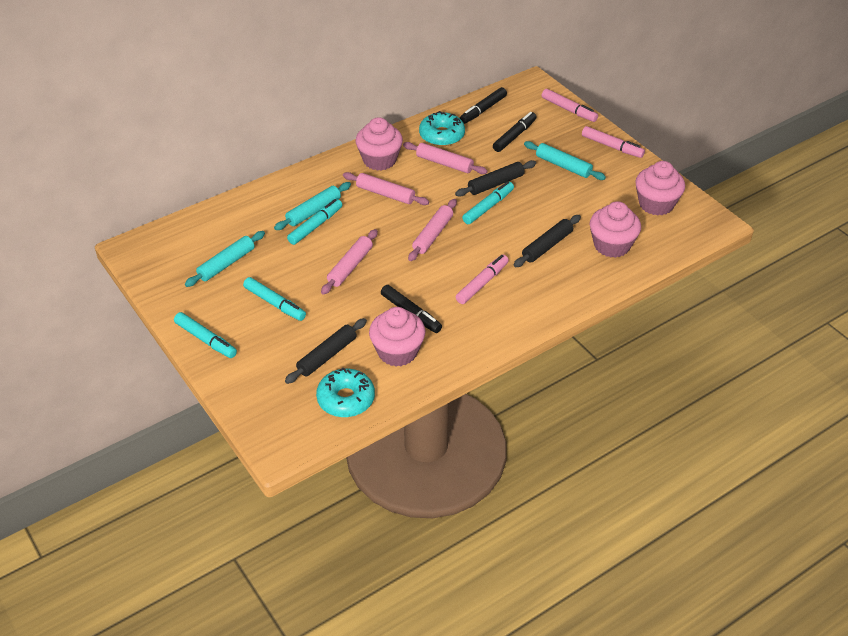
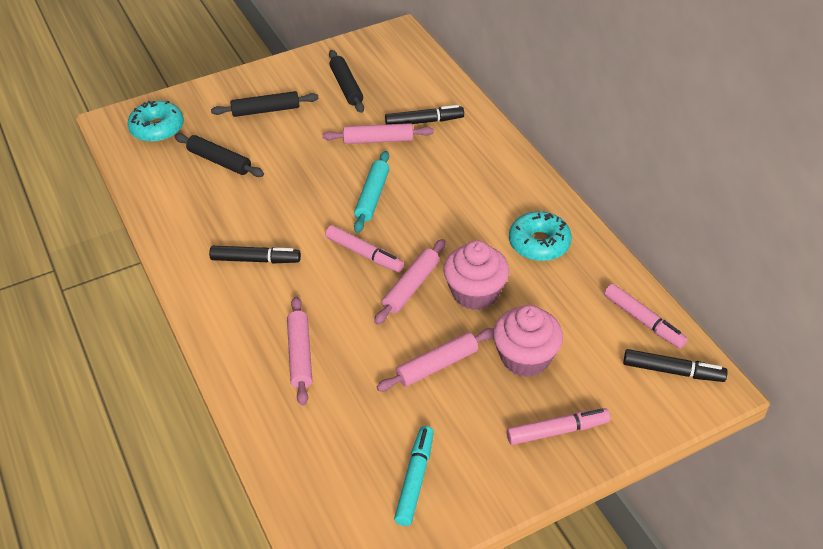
pink cupcake: 4 -> 2
turquoise marker: 4 -> 1
turquoise rolling pin: 3 -> 1

